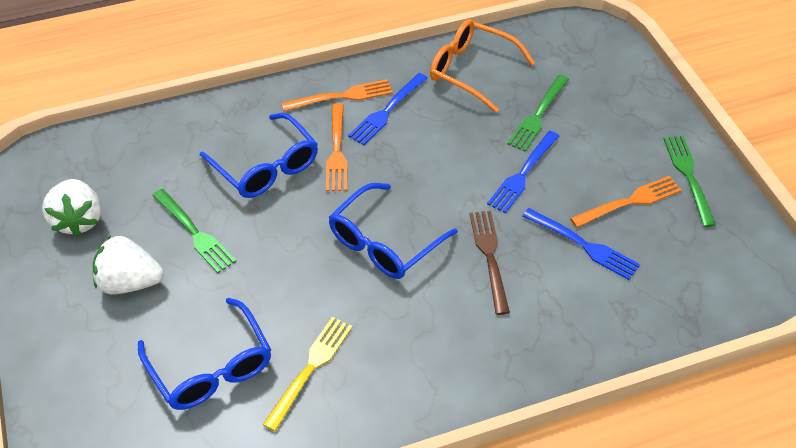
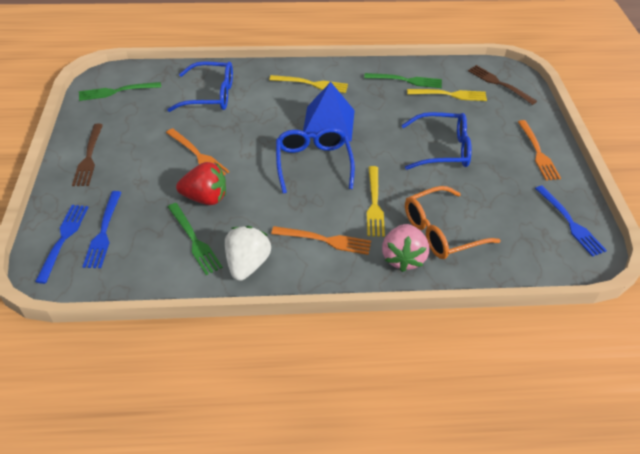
blue pyramid: 0 -> 1
brown fork: 1 -> 2
pink strawberry: 0 -> 1
red strawberry: 0 -> 1
white strawberry: 2 -> 1
yellow fork: 1 -> 3

